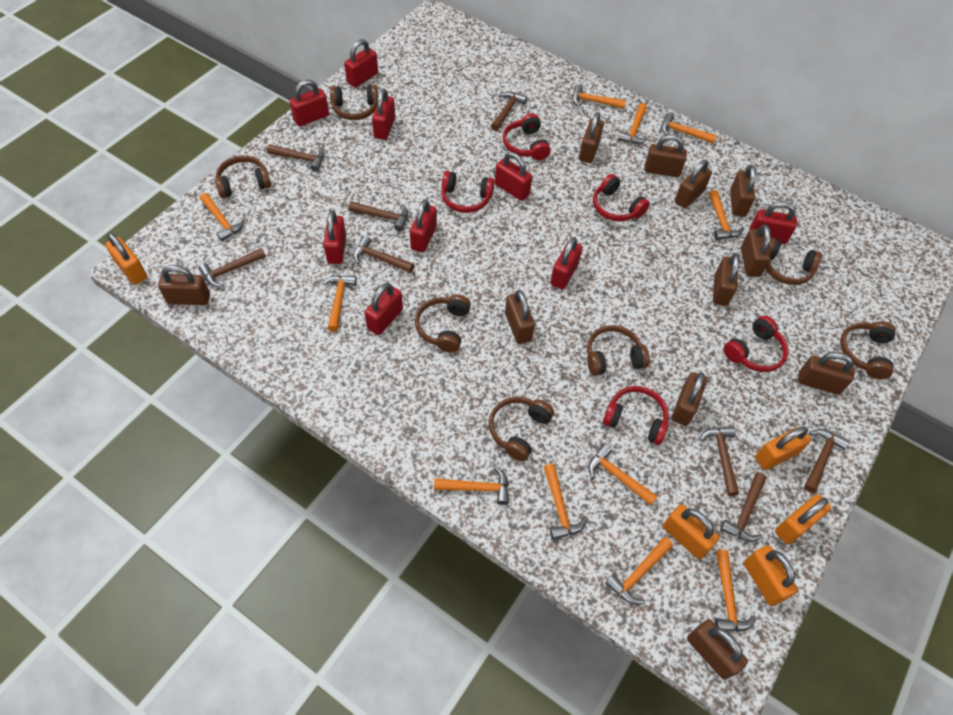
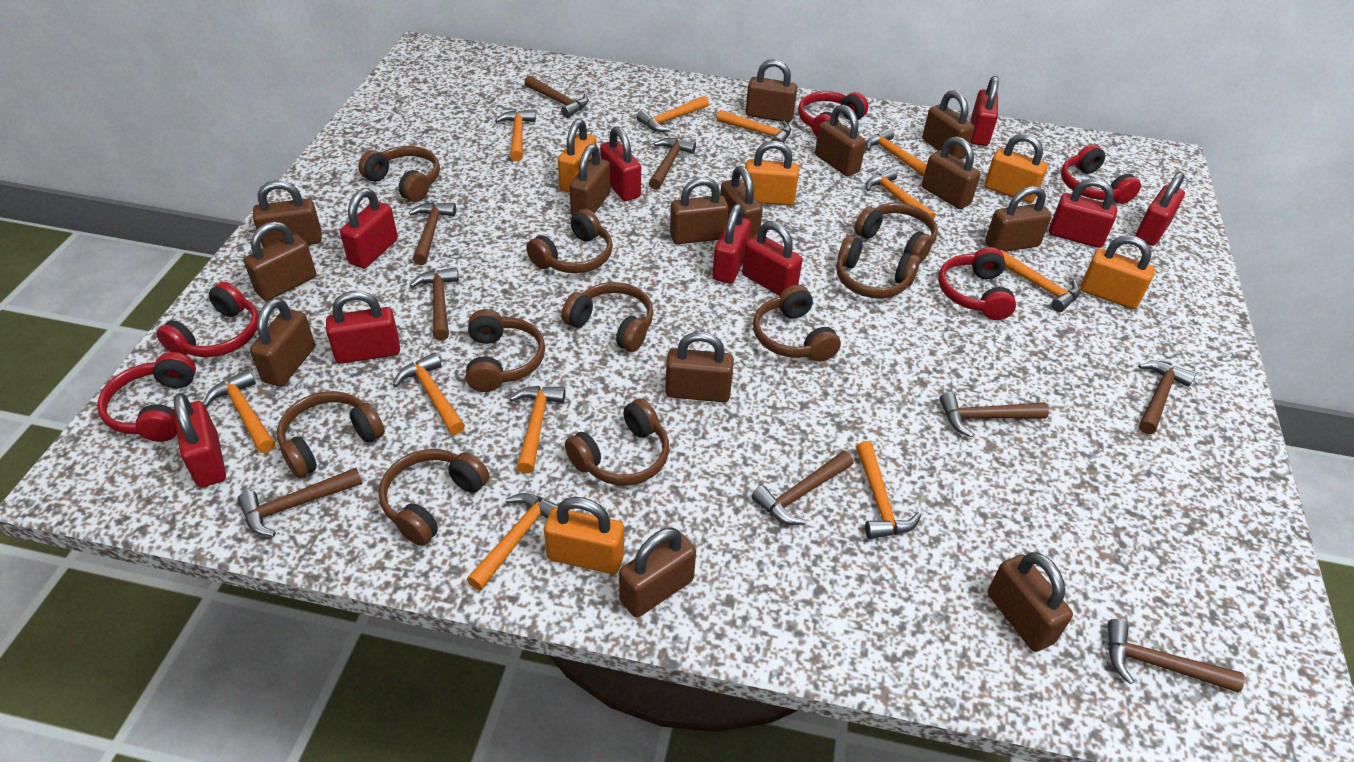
brown hammer: 8 -> 9
brown headphones: 7 -> 10
brown padlock: 11 -> 14

